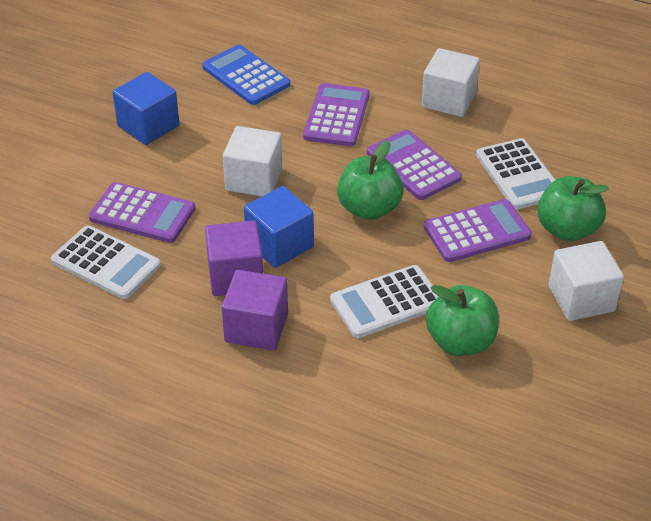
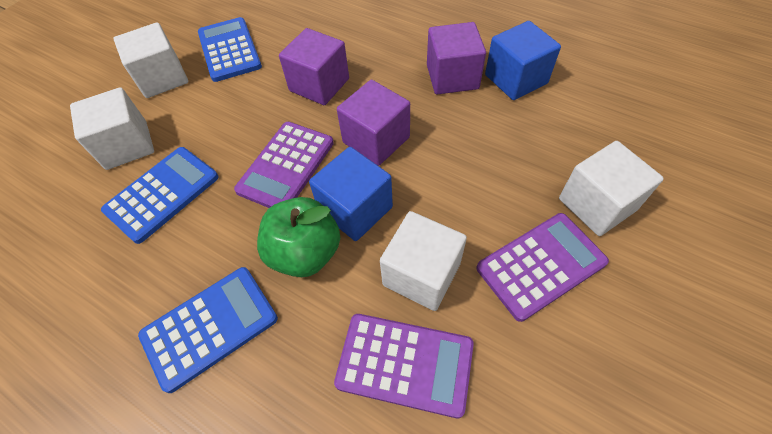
blue calculator: 1 -> 3
green apple: 3 -> 1
purple calculator: 4 -> 3
purple cube: 2 -> 3
white calculator: 3 -> 0
white cube: 3 -> 4

